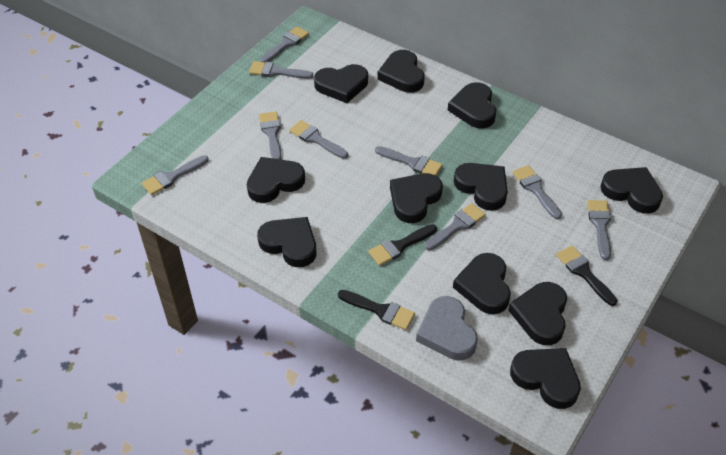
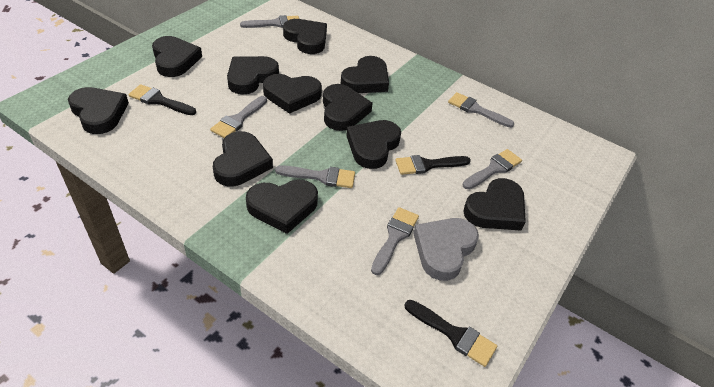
grey brush: 9 -> 6

